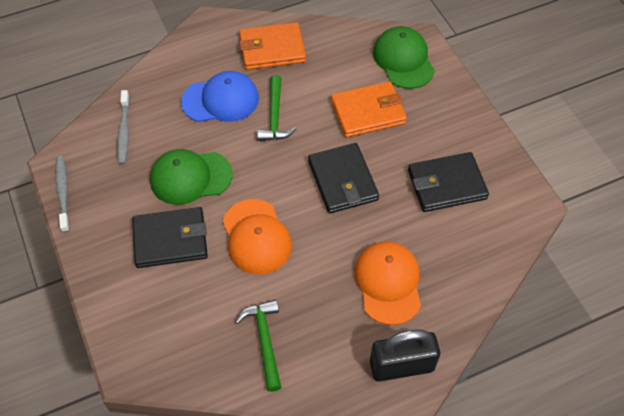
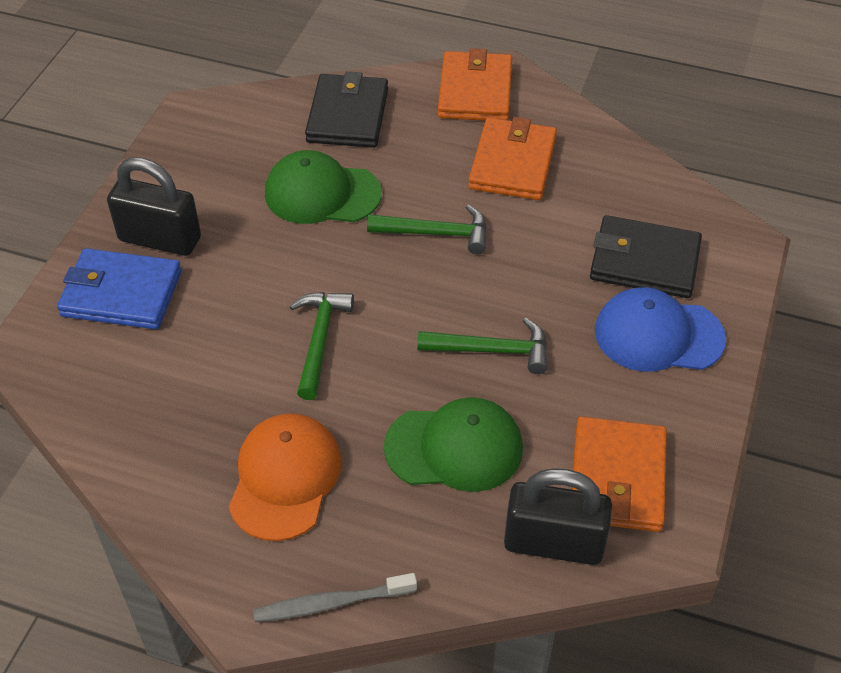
black padlock: 1 -> 2
black wallet: 3 -> 2
blue wallet: 0 -> 1
green hammer: 2 -> 3
grey toothbrush: 2 -> 1
orange cap: 2 -> 1
orange wallet: 2 -> 3

